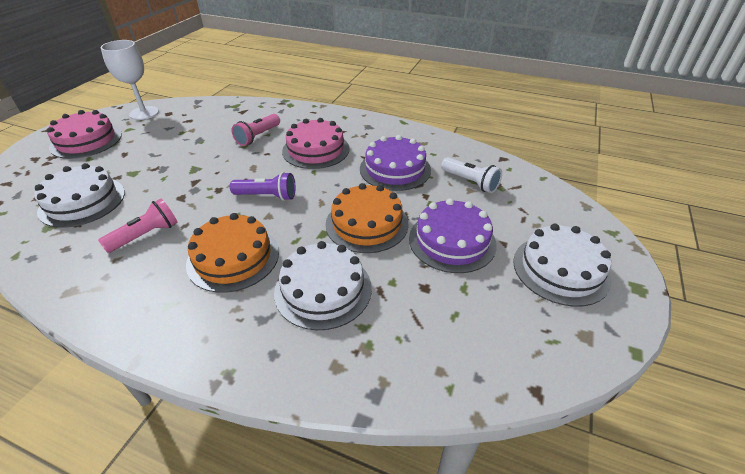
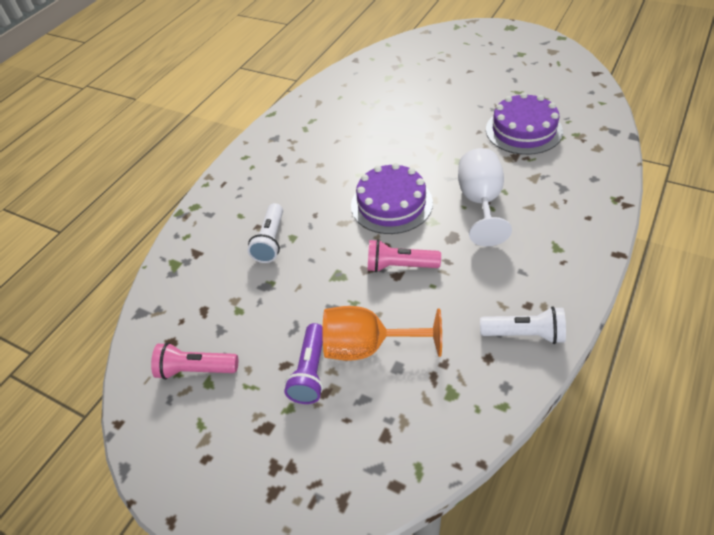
orange cake: 2 -> 0
orange goblet: 0 -> 1
pink cake: 2 -> 0
white cake: 3 -> 0
white flashlight: 1 -> 2

